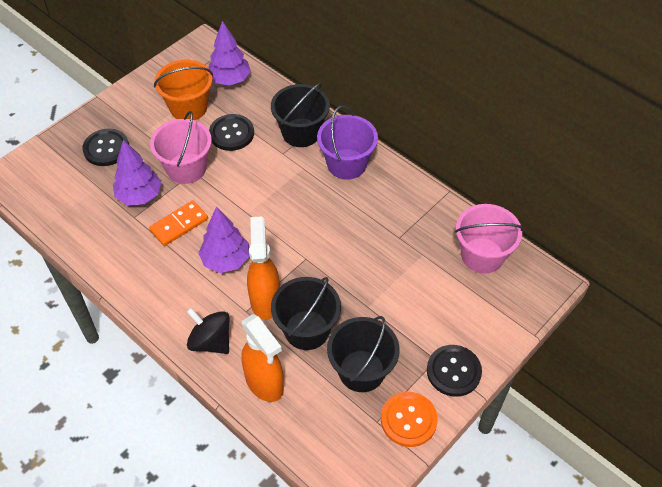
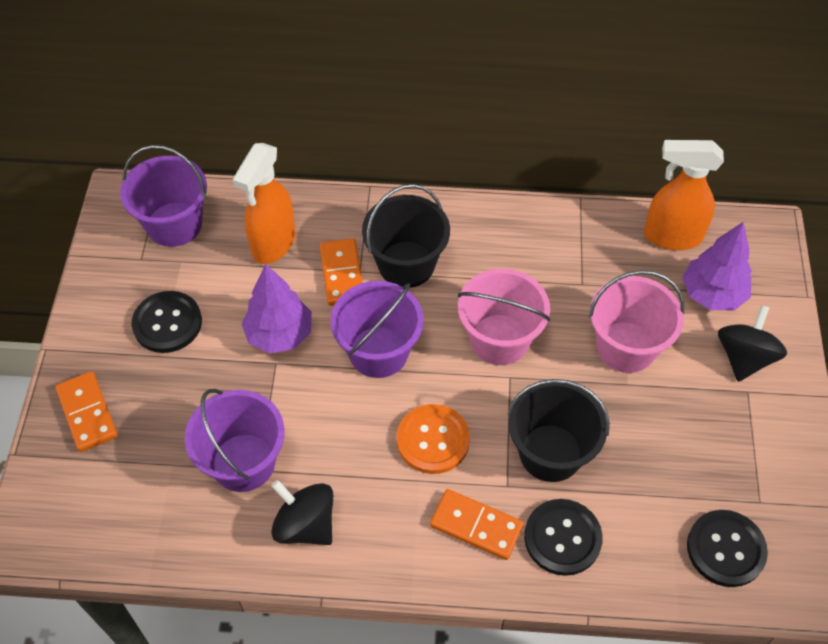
black bucket: 3 -> 2
black spinning top: 1 -> 2
orange bucket: 1 -> 0
orange domino: 1 -> 3
purple bucket: 1 -> 3
purple tree: 3 -> 2

